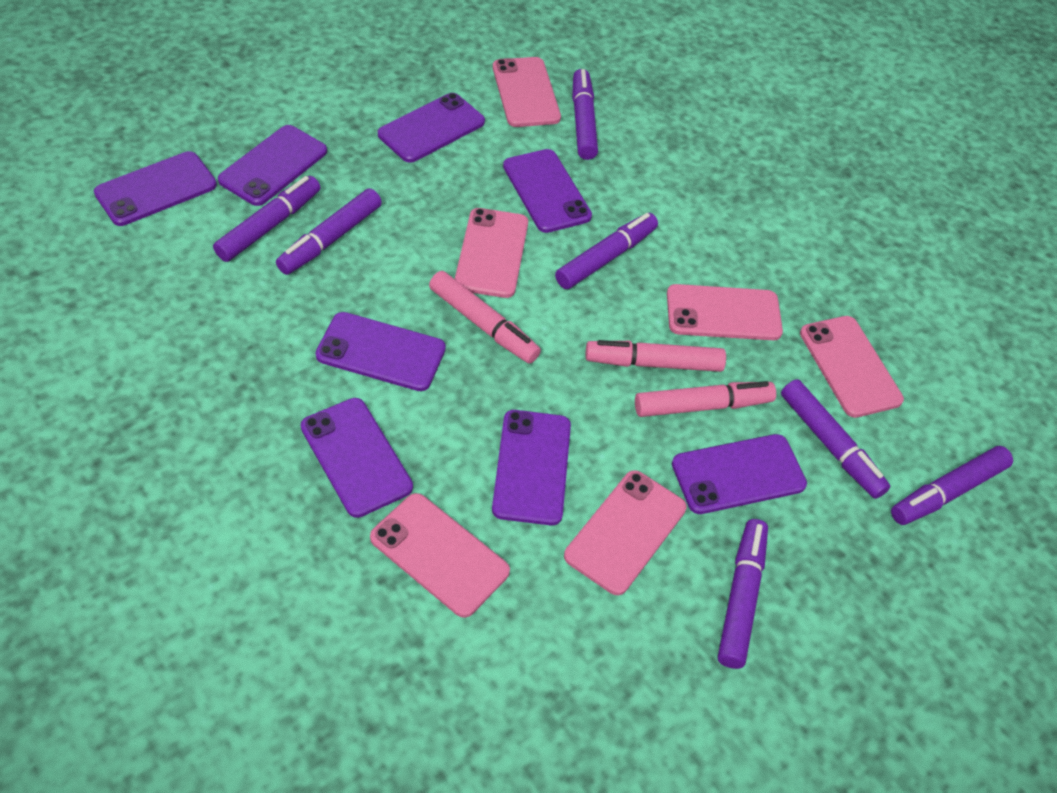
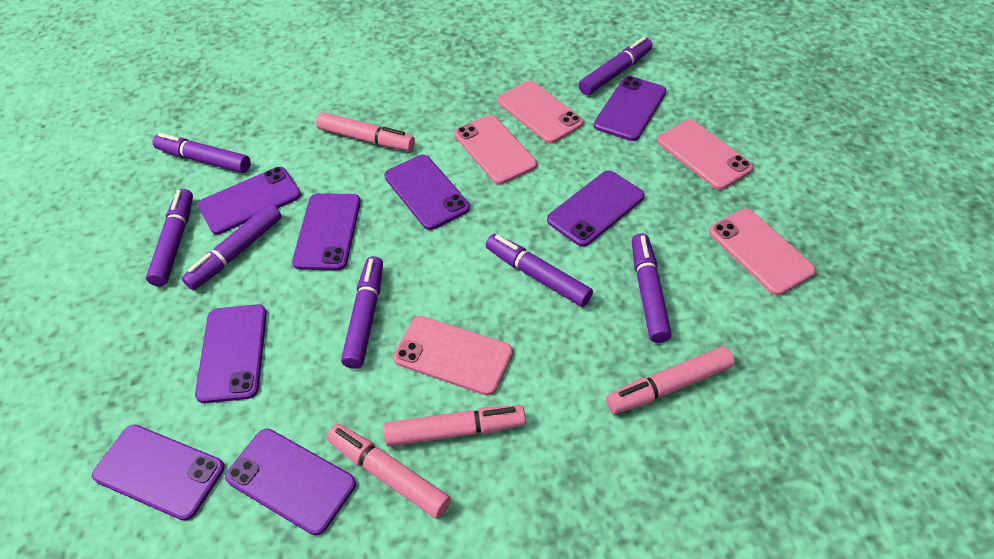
pink marker: 3 -> 4
pink phone: 6 -> 5

